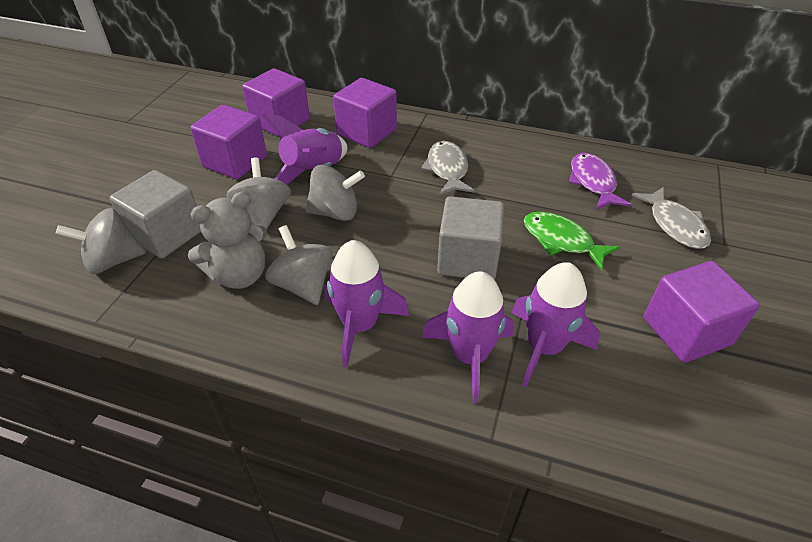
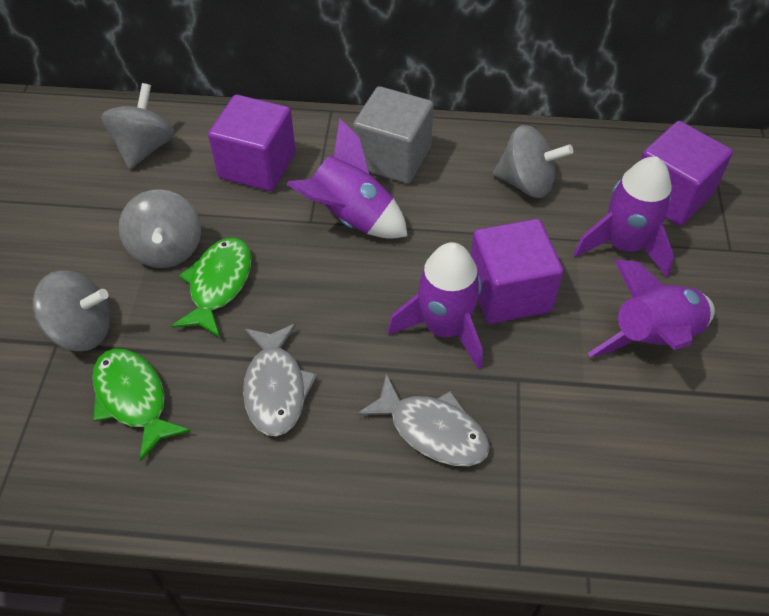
green fish: 1 -> 2
grey cube: 2 -> 1
grey teddy bear: 1 -> 0
purple cube: 4 -> 3
purple fish: 1 -> 0

